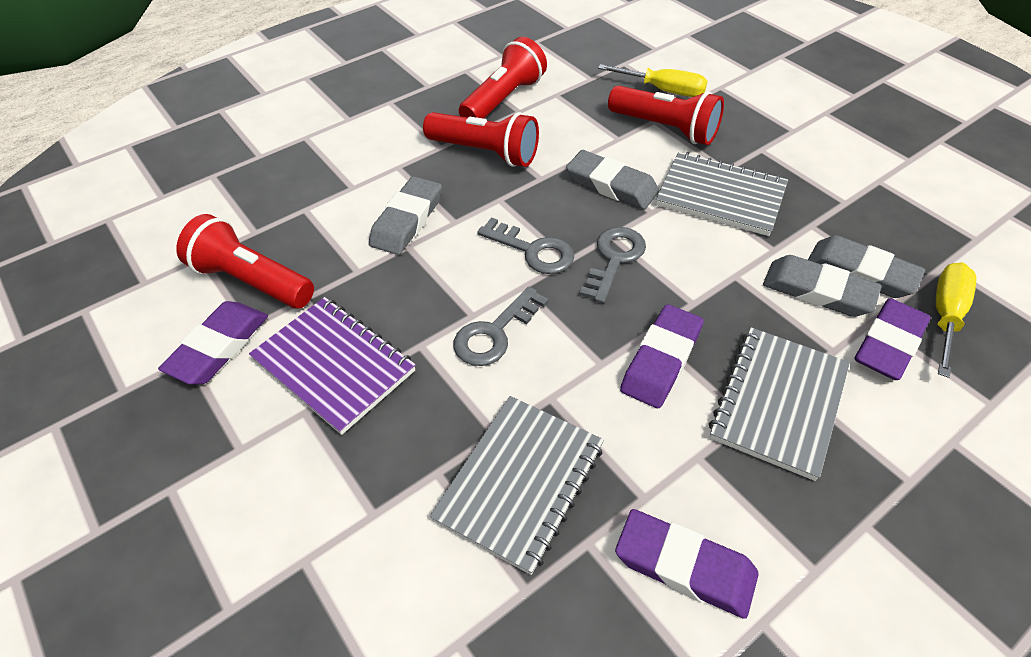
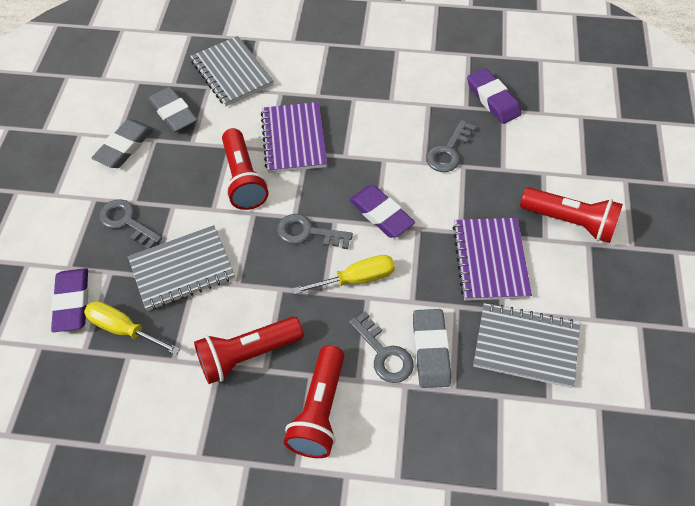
grey eraser: 4 -> 3
grey key: 3 -> 4
purple eraser: 4 -> 3
purple notebook: 1 -> 2

